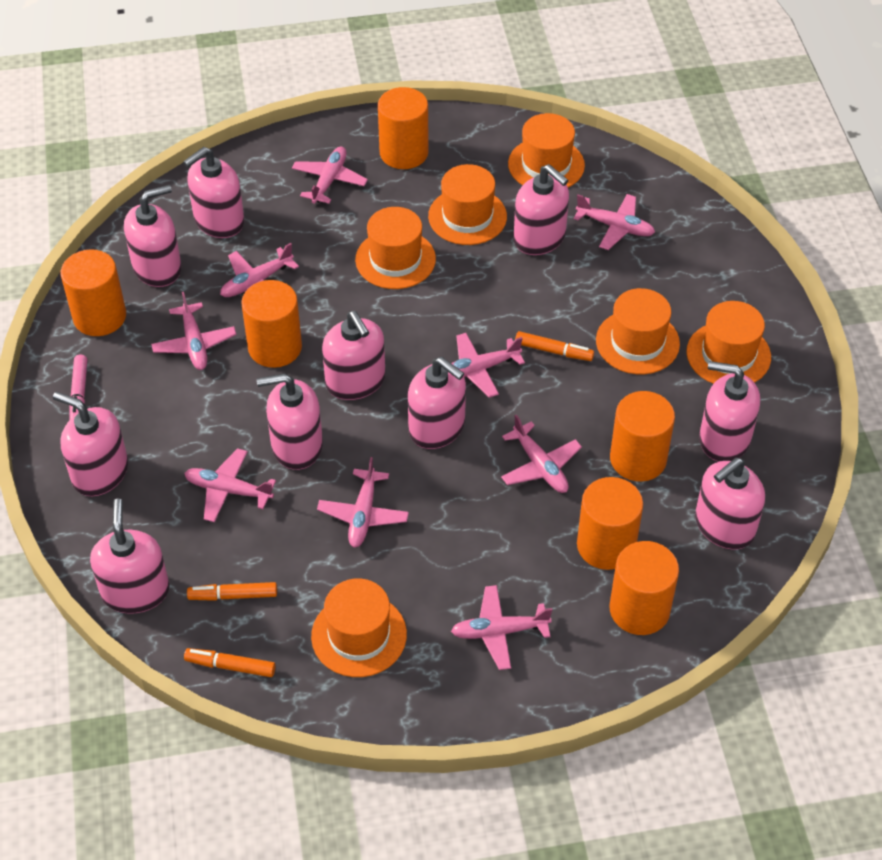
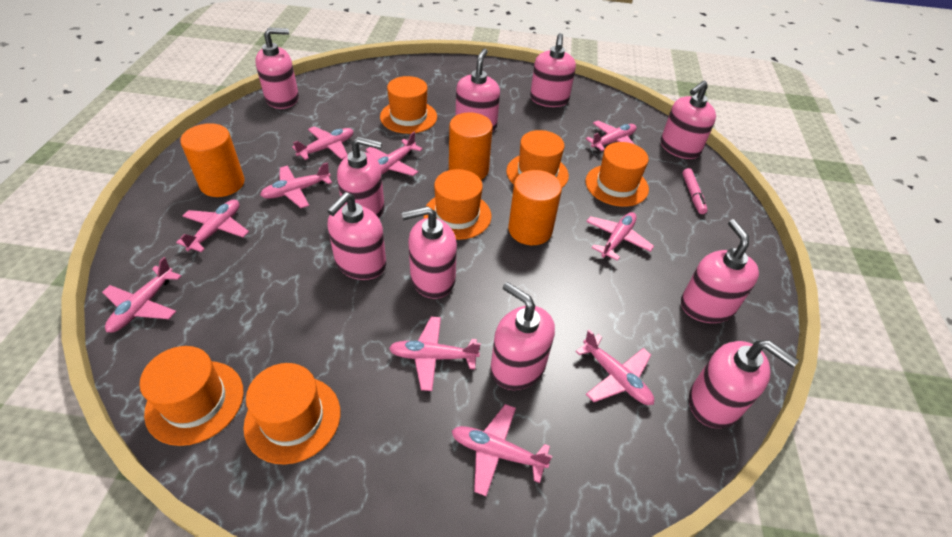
orange cylinder: 6 -> 3
orange marker: 3 -> 0
pink plane: 9 -> 10

